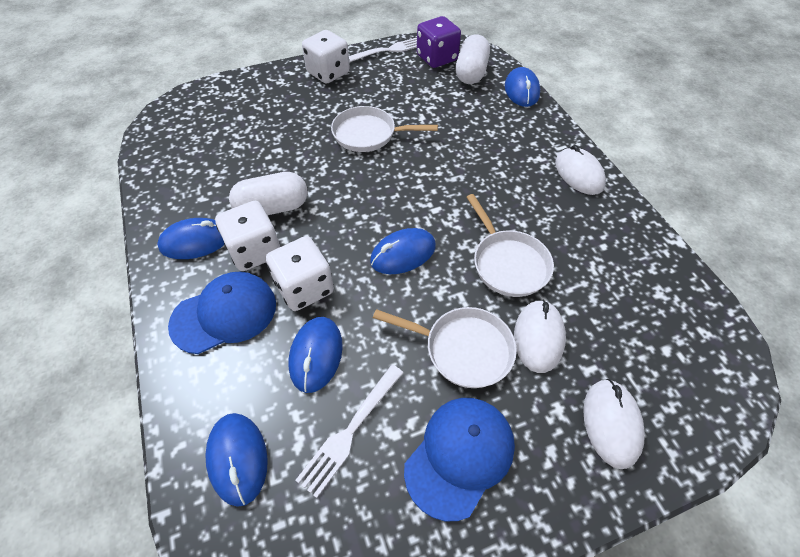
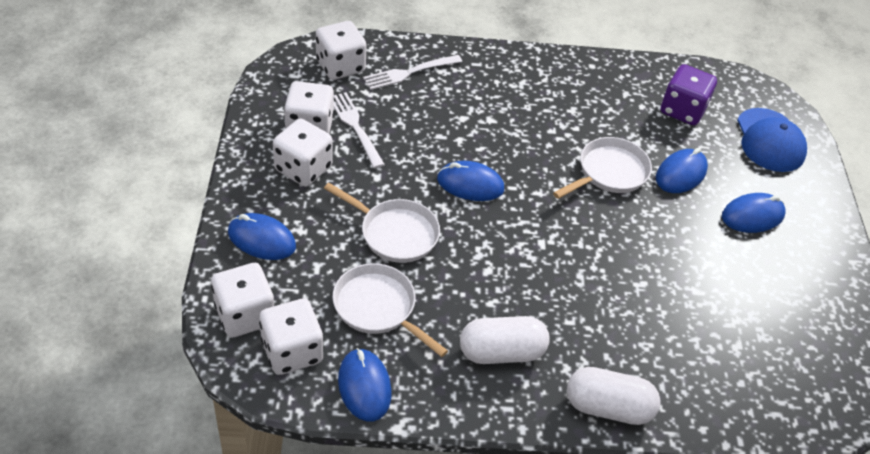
blue cap: 2 -> 1
white dice: 3 -> 5
white mouse: 3 -> 0

